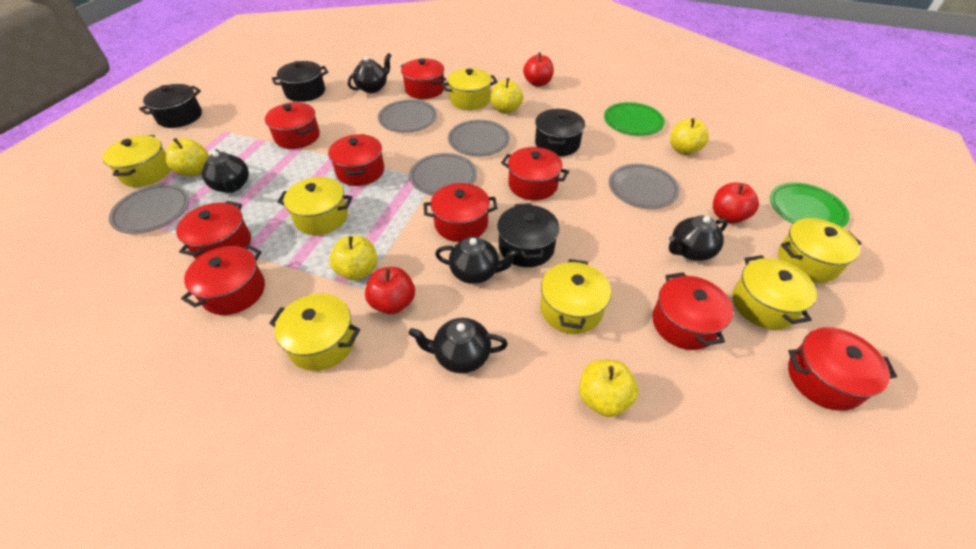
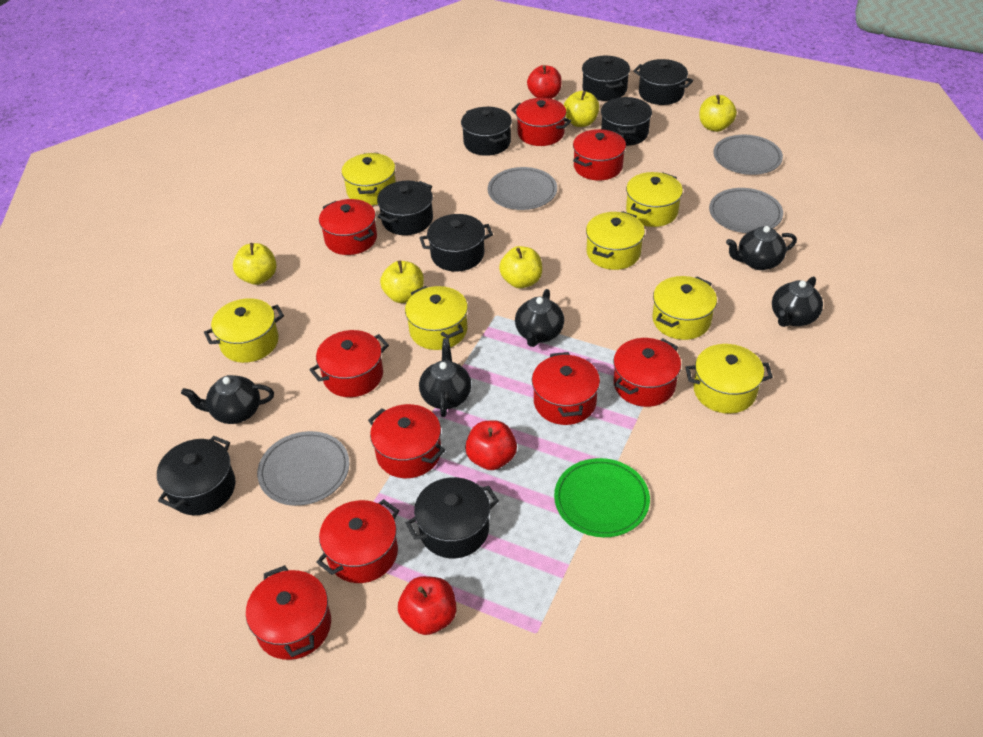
black pot: 4 -> 8
green plate: 2 -> 1
grey plate: 5 -> 4

